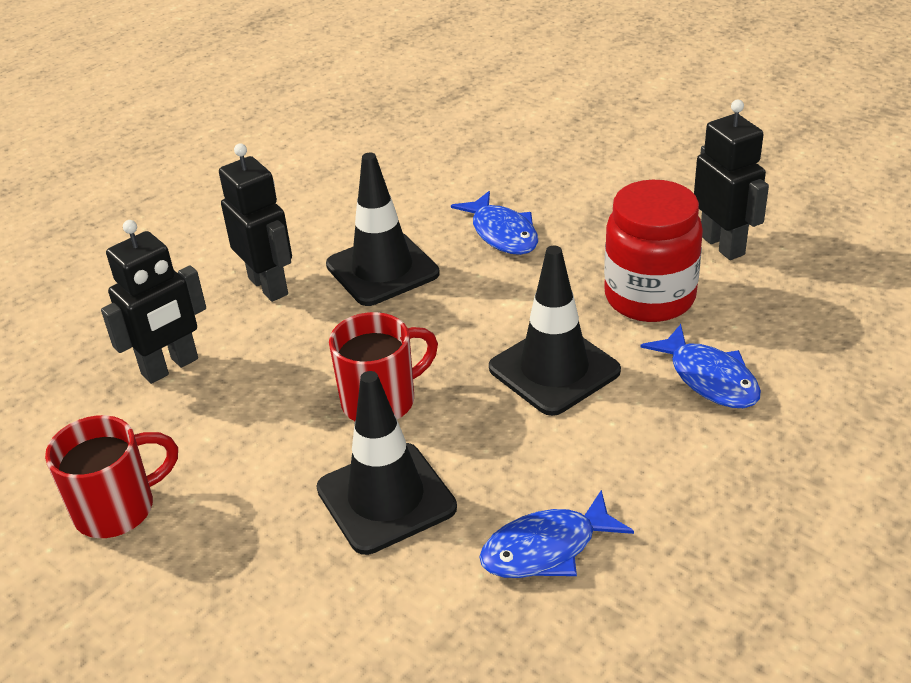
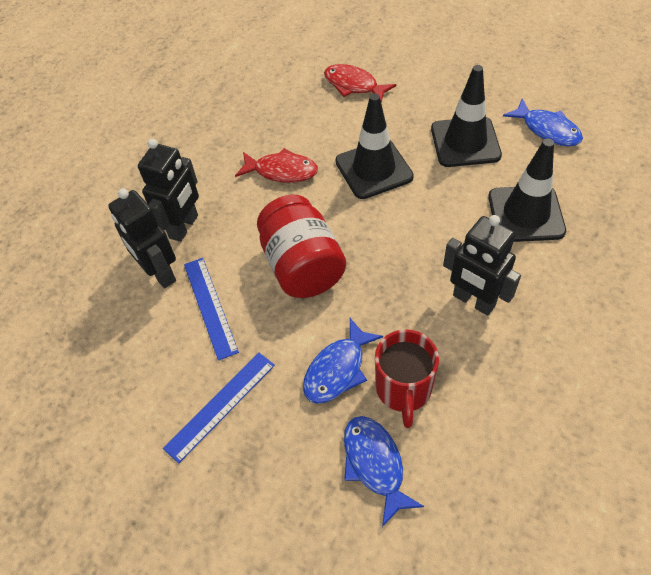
blue ruler: 0 -> 2
red fish: 0 -> 2
red mug: 2 -> 1

